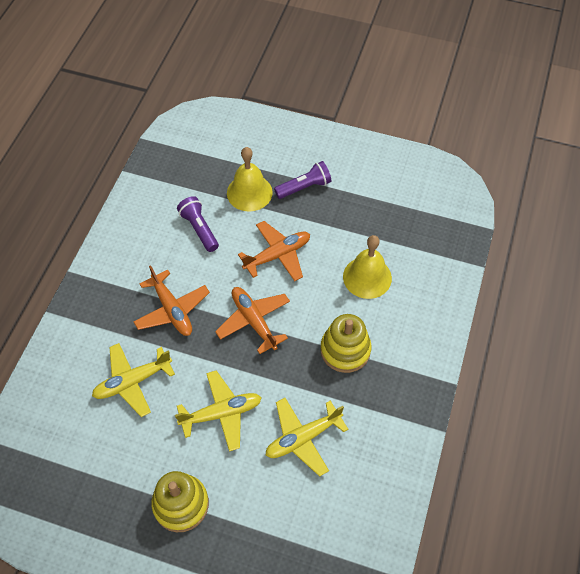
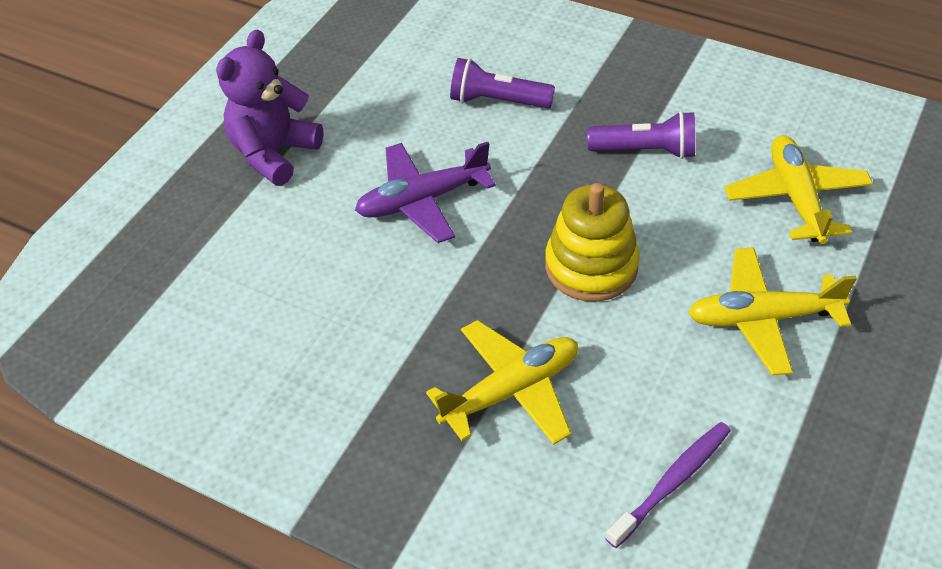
orange plane: 3 -> 0
purple plane: 0 -> 1
purple teddy bear: 0 -> 1
purple toothbrush: 0 -> 1
yellow bell: 2 -> 0
yellow stacking toy: 2 -> 1

